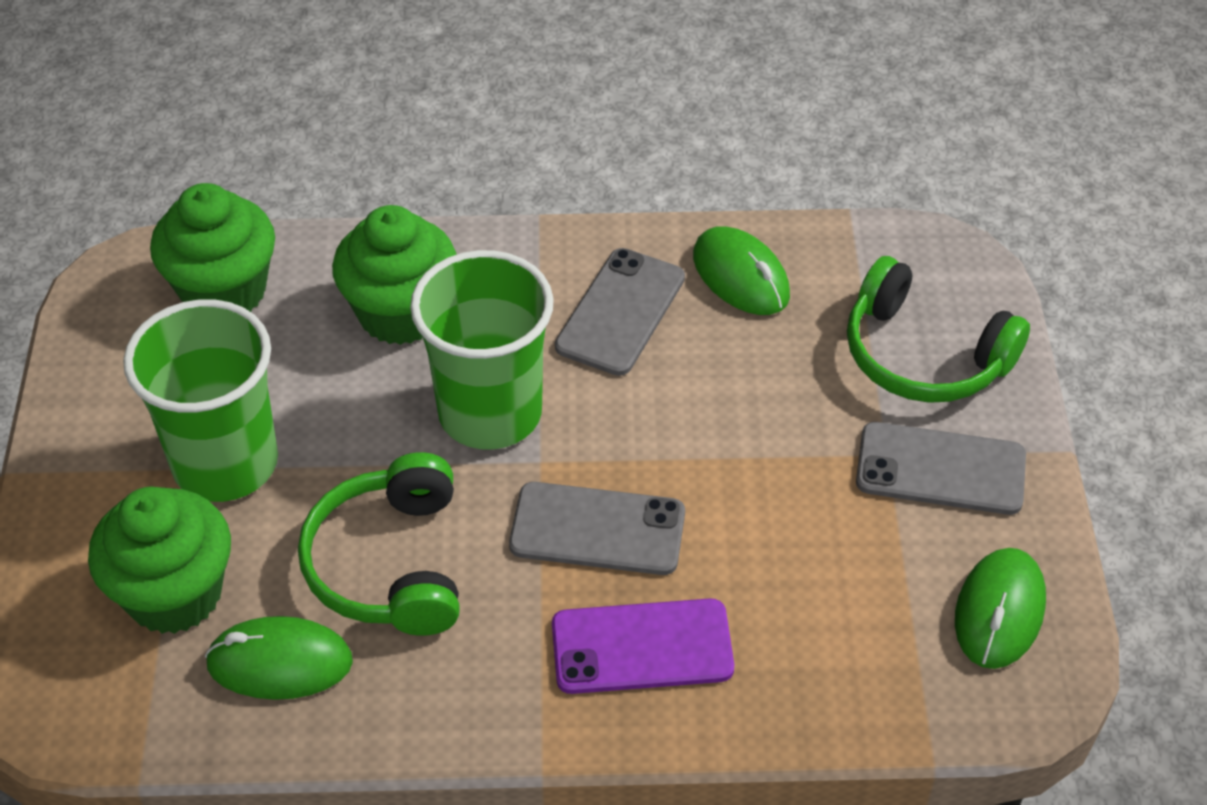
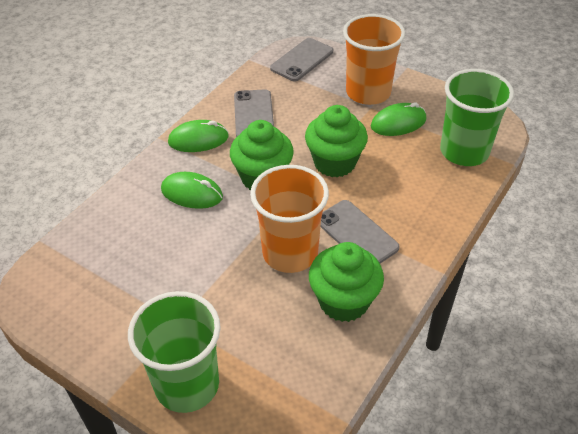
green headphones: 2 -> 0
orange cup: 0 -> 2
purple phone: 1 -> 0

